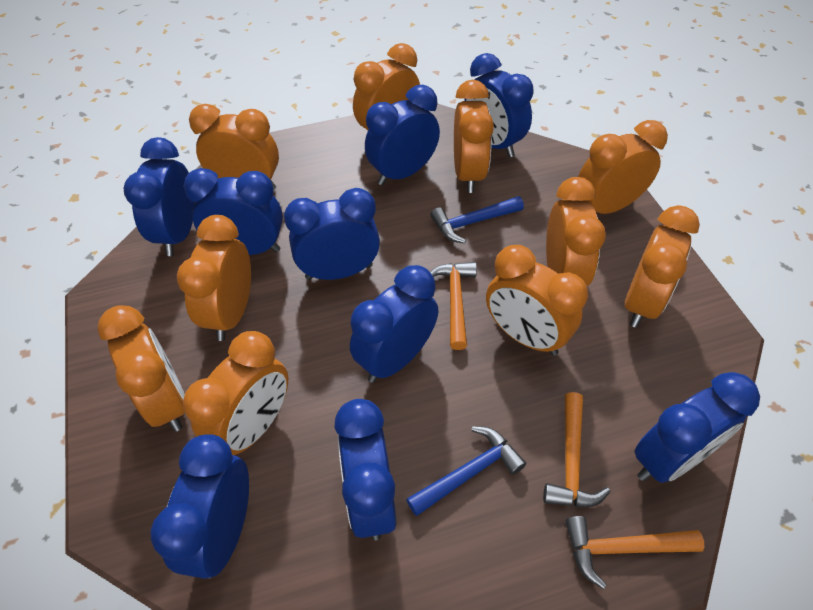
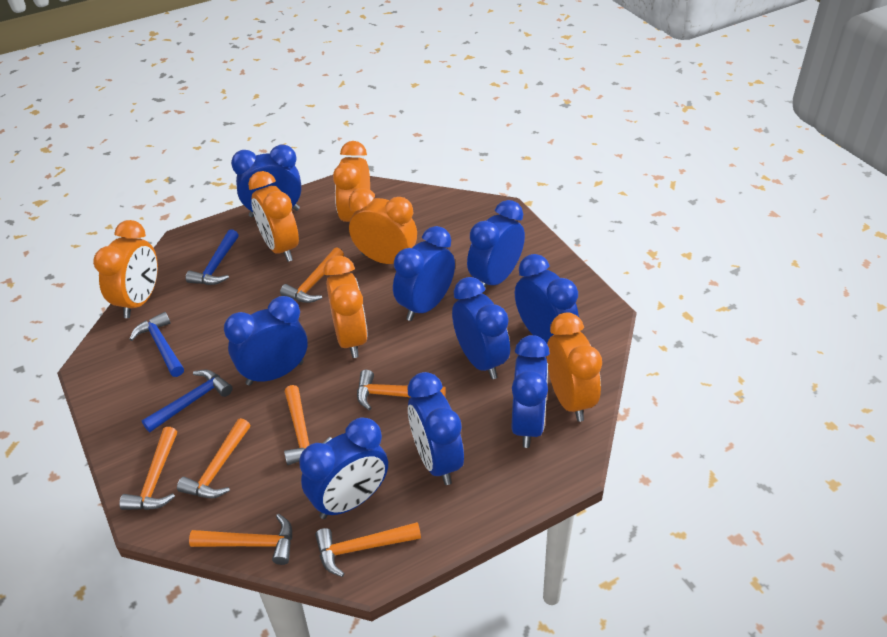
blue hammer: 2 -> 3
orange clock: 10 -> 6
orange hammer: 3 -> 7

